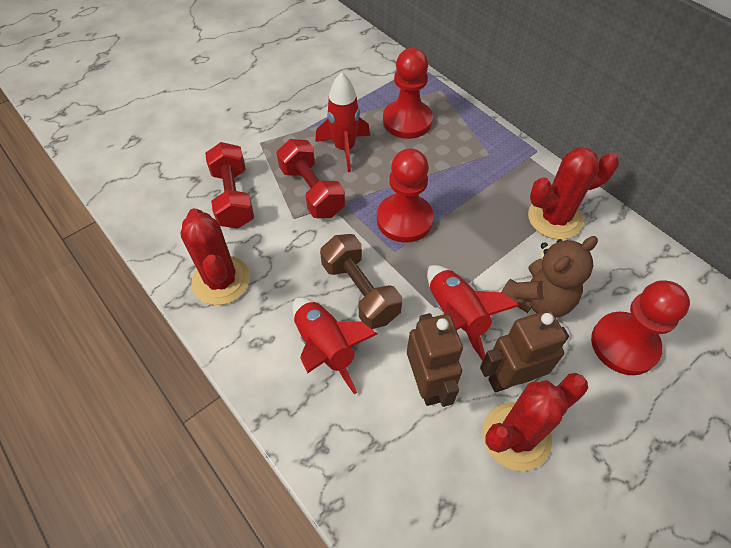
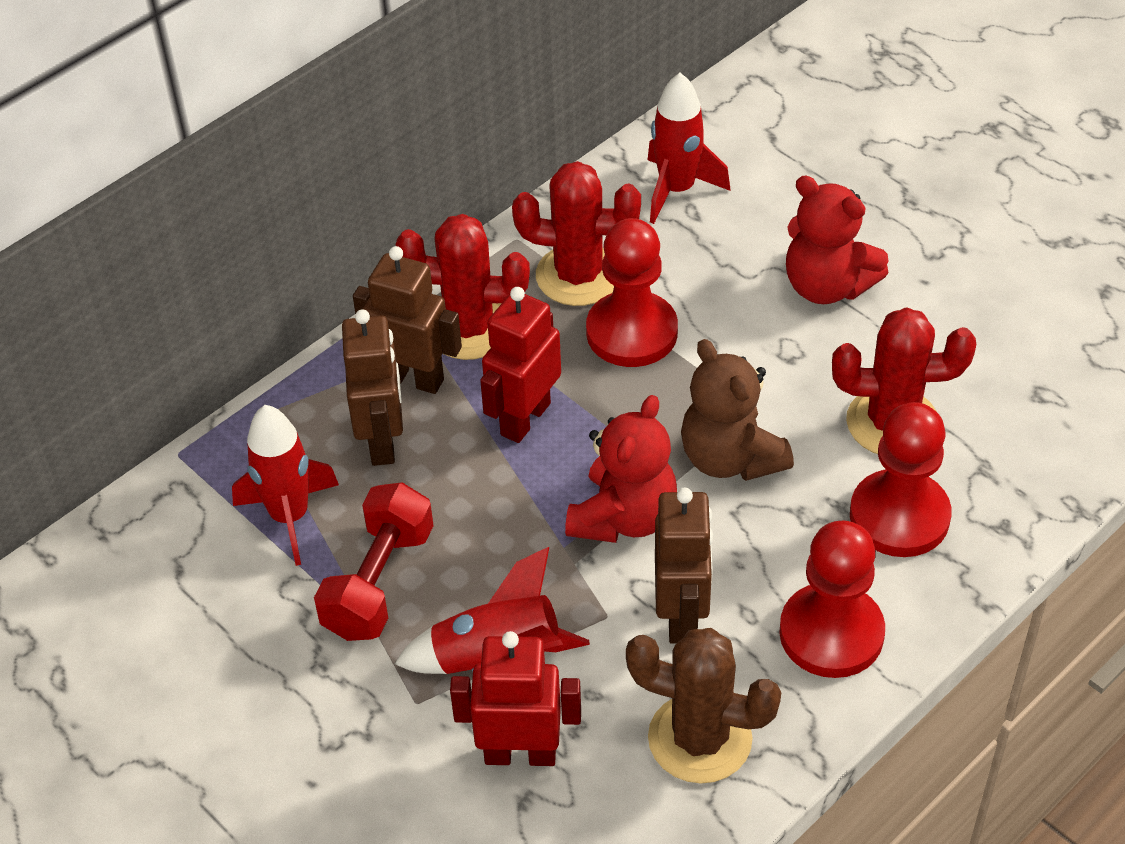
brown cactus: 0 -> 1
brown dumbbell: 1 -> 0
brown robot: 2 -> 3
red dumbbell: 2 -> 1
red robot: 0 -> 2
red teddy bear: 0 -> 2

